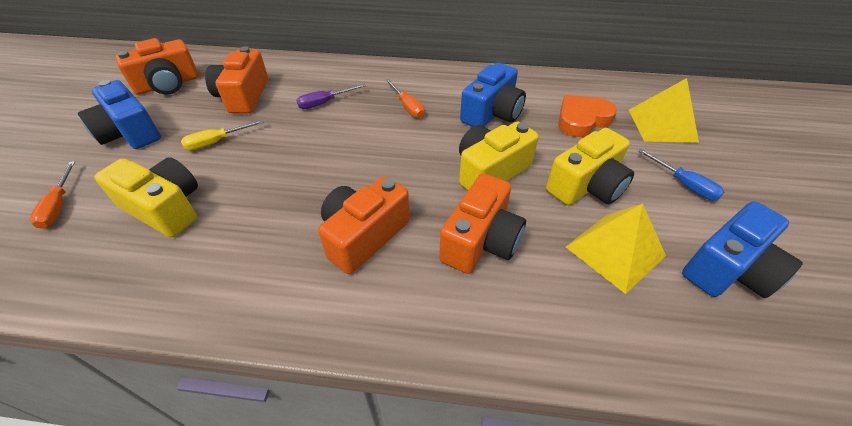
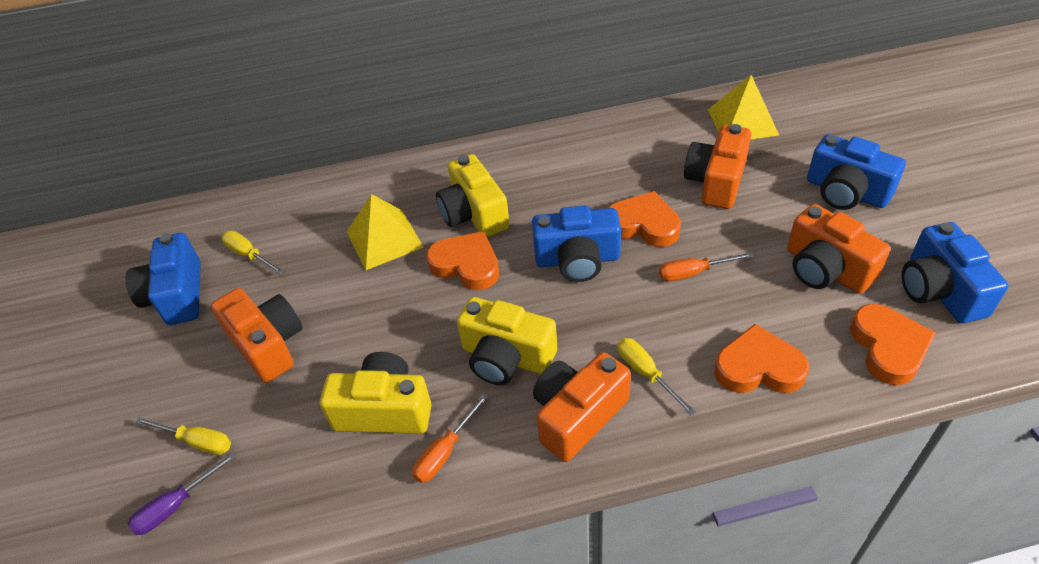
blue camera: 3 -> 4
blue screwdriver: 1 -> 0
orange heart: 1 -> 4
yellow screwdriver: 1 -> 3

